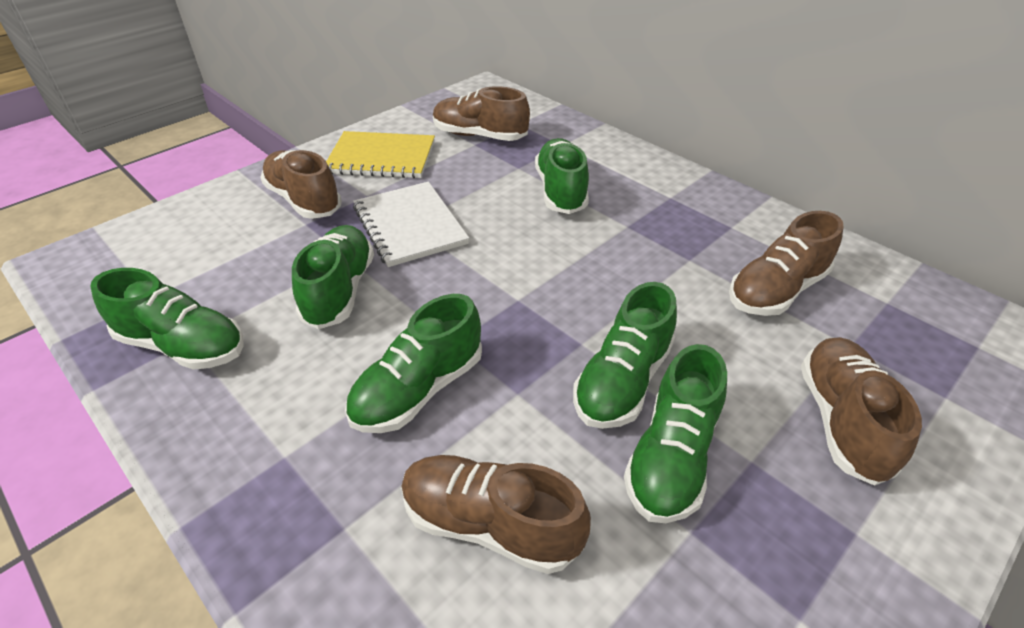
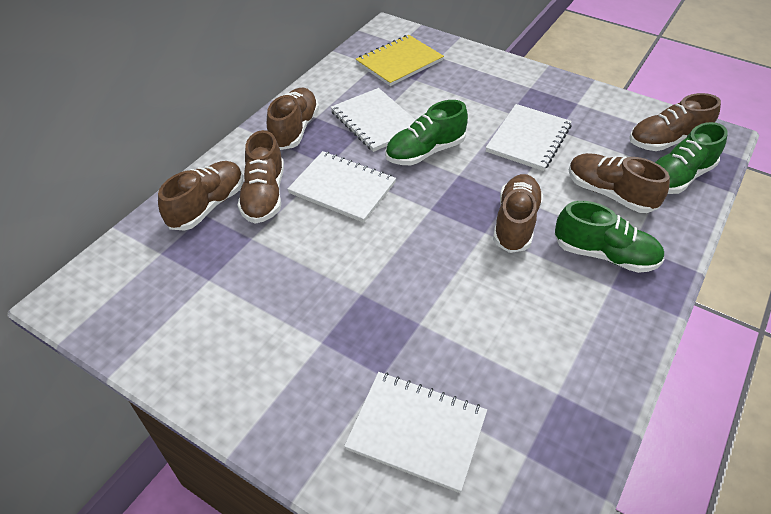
brown shoe: 5 -> 6
green shoe: 6 -> 3
white notebook: 1 -> 4

